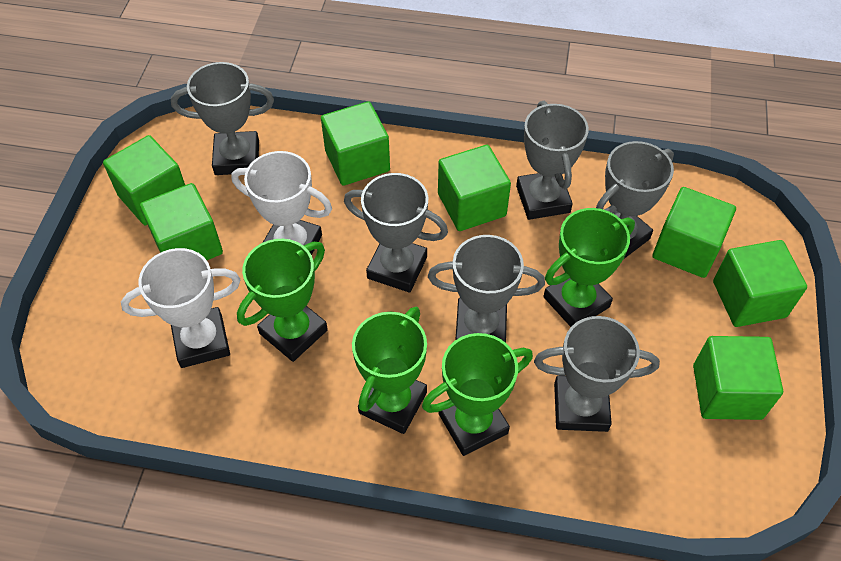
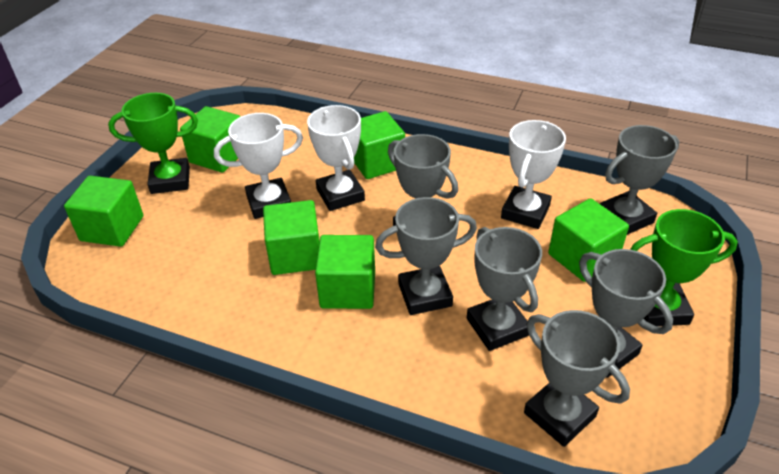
green cube: 7 -> 6
green trophy: 4 -> 2
white trophy: 2 -> 3

